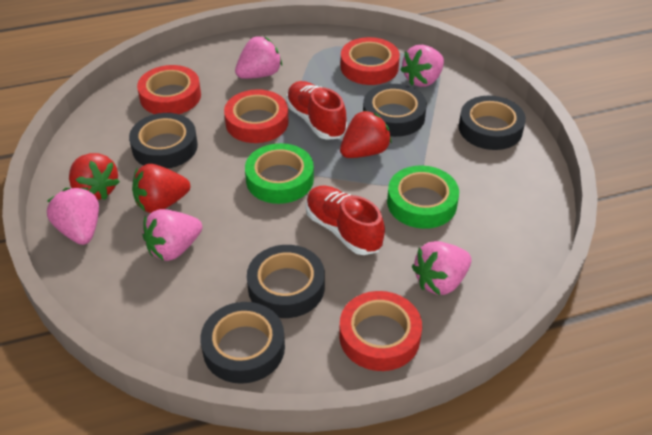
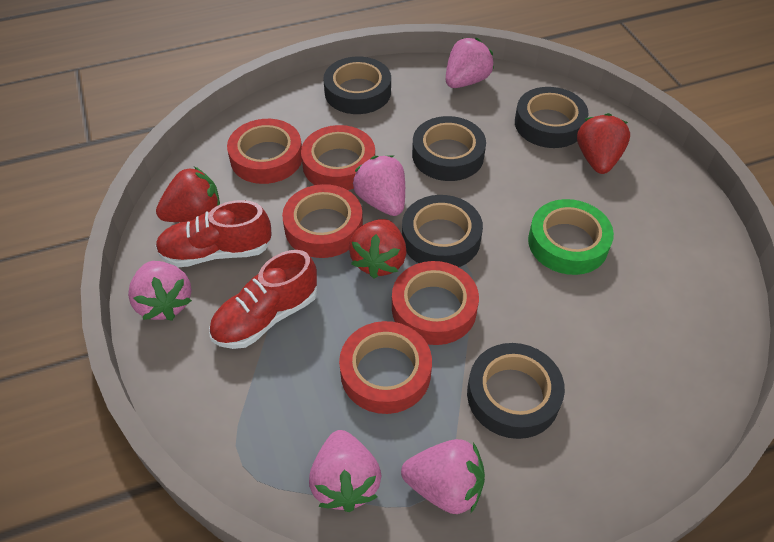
green tape: 2 -> 1
red tape: 4 -> 5

